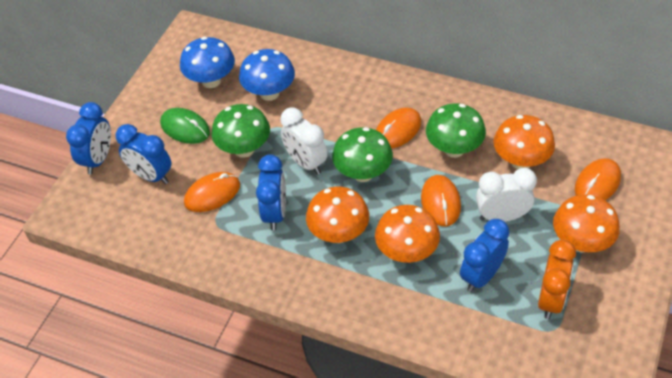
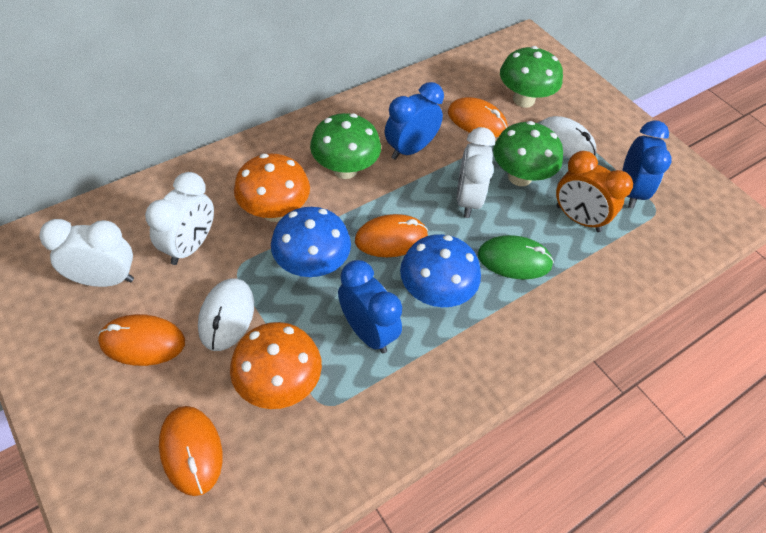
blue clock: 4 -> 3
orange mushroom: 4 -> 2
white clock: 2 -> 3
white mouse: 0 -> 2

